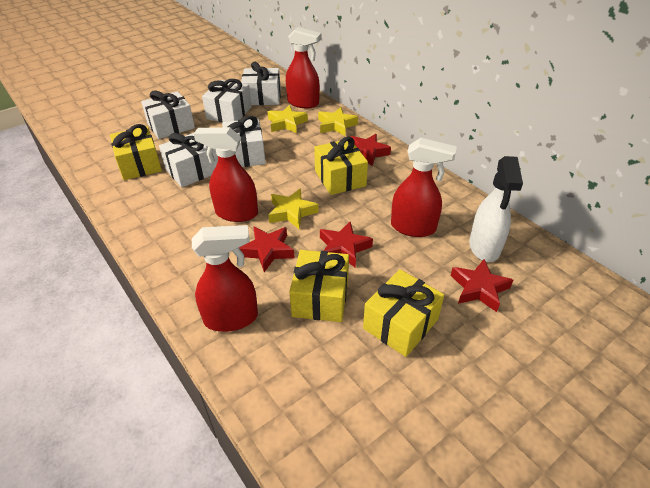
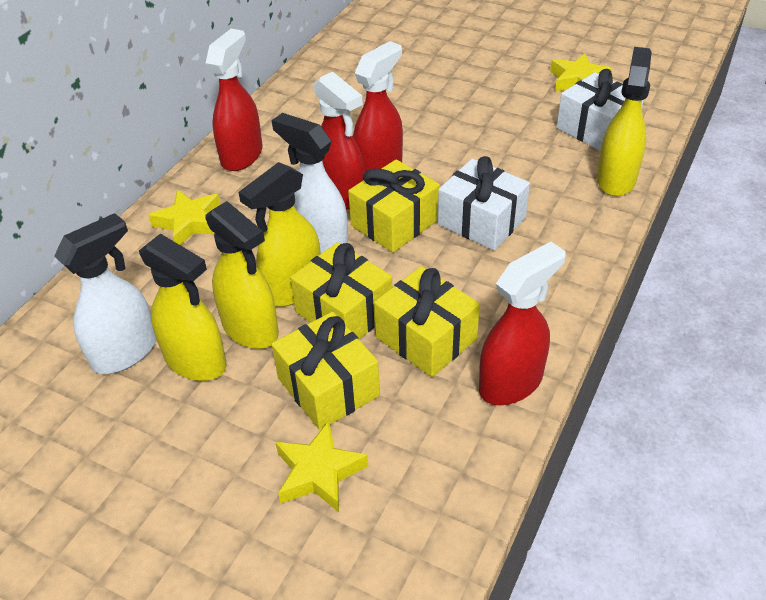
red star: 4 -> 0
white gift: 5 -> 2
white spray bottle: 1 -> 2
yellow spray bottle: 0 -> 4

